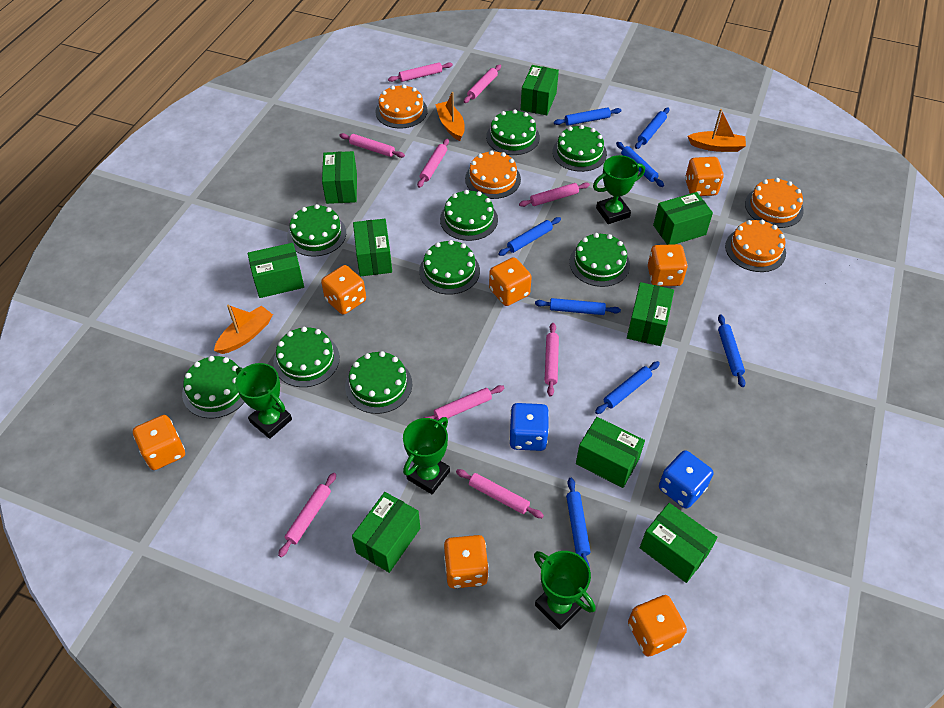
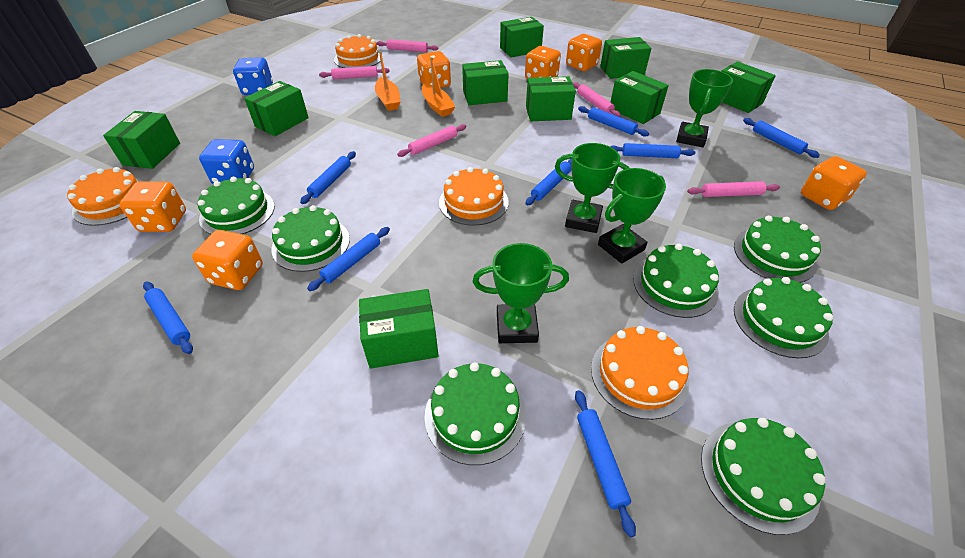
green cake: 9 -> 7
orange boat: 3 -> 2
orange dice: 7 -> 6
pink rolling pin: 9 -> 5

